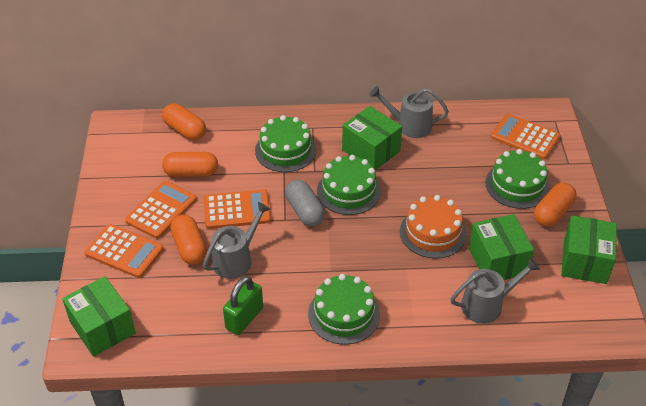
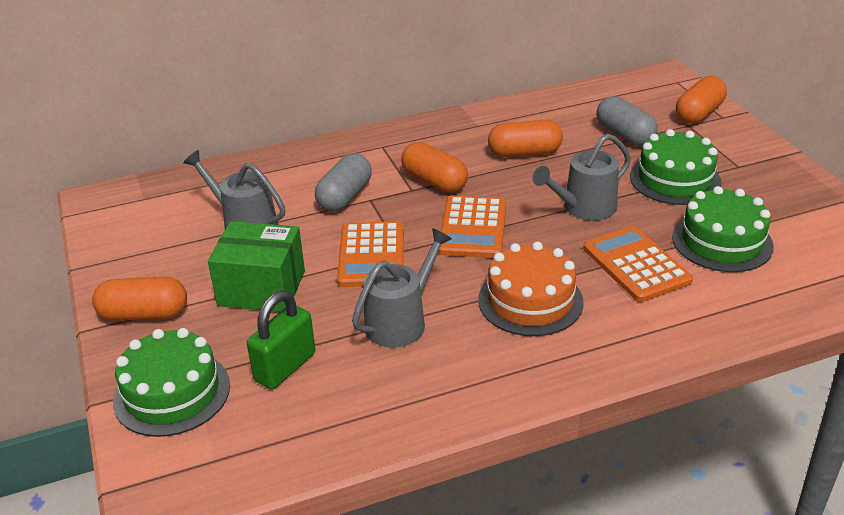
green box: 4 -> 1
green cake: 4 -> 3
grey capsule: 1 -> 2
orange calculator: 4 -> 3

